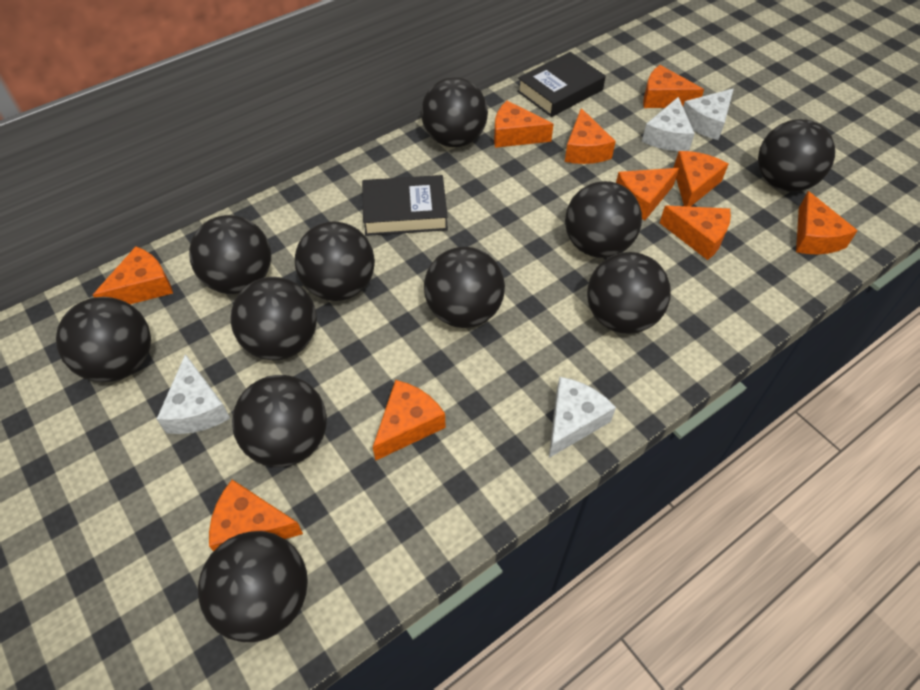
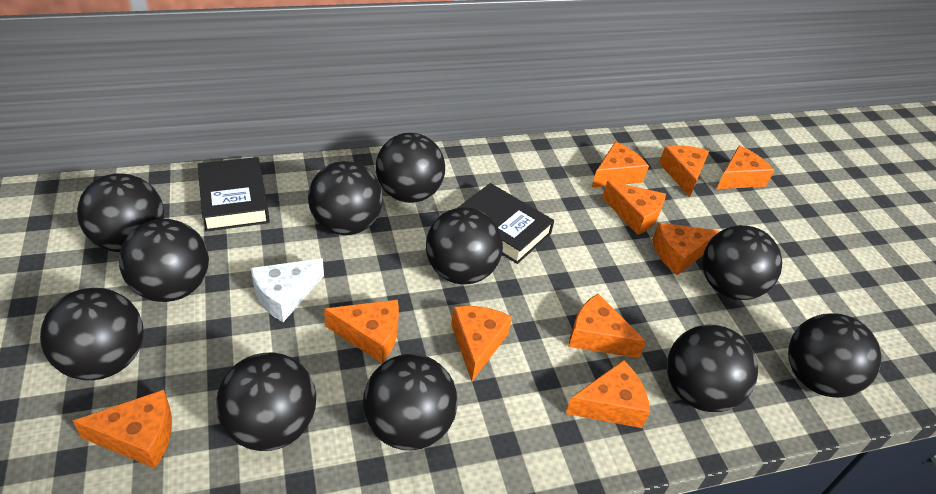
white cheese: 4 -> 1

